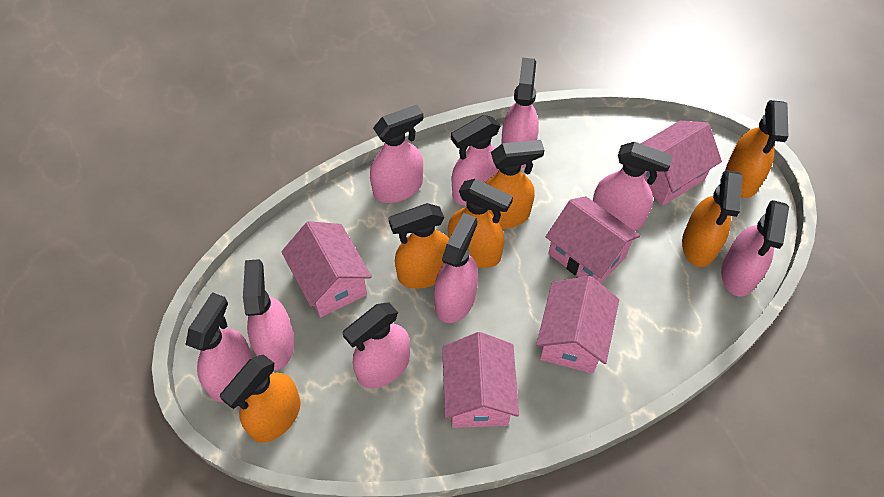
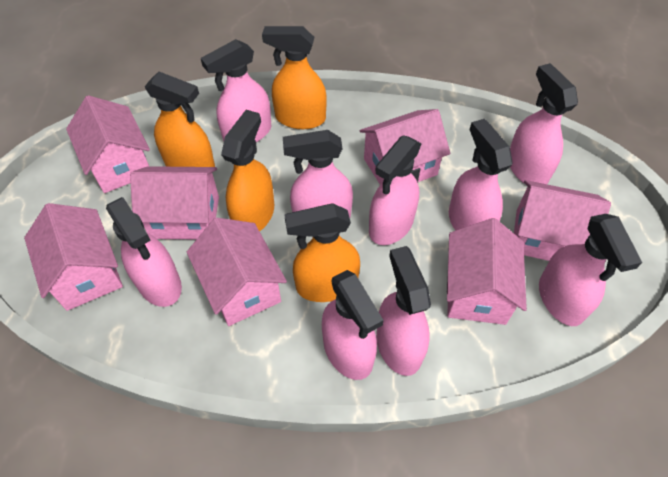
orange spray bottle: 6 -> 4
pink house: 5 -> 7

